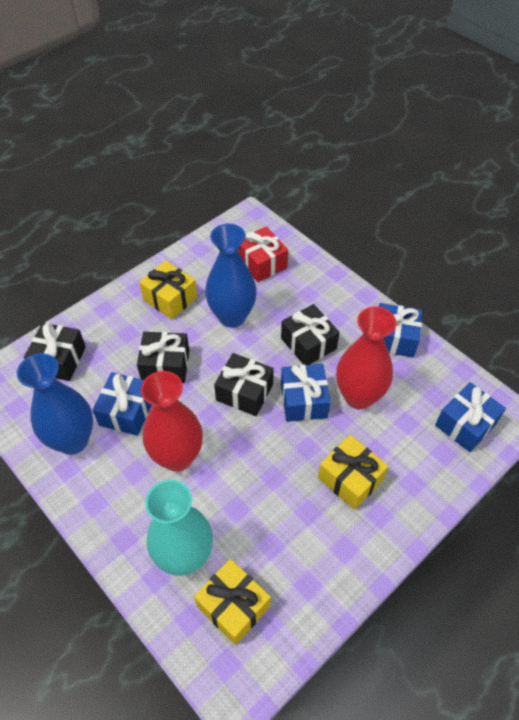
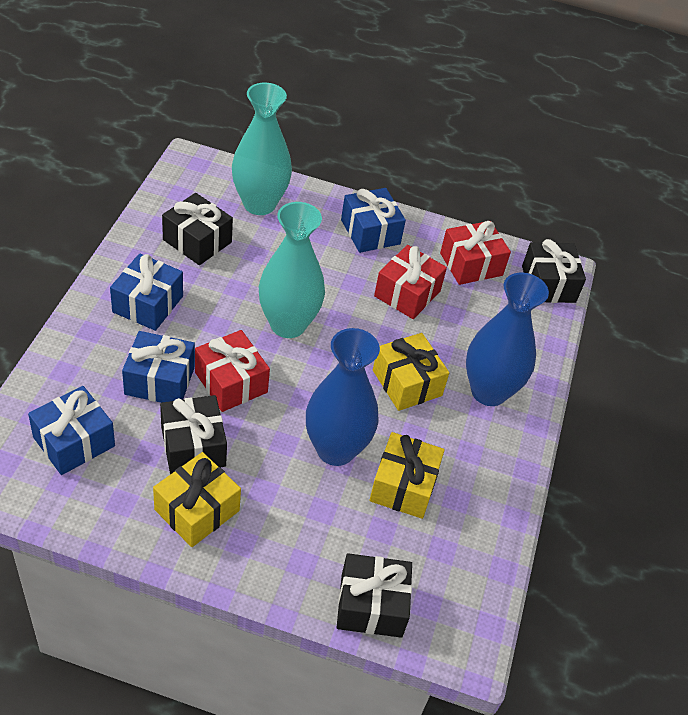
red gift: 1 -> 3
red vase: 2 -> 0
turquoise vase: 1 -> 2

